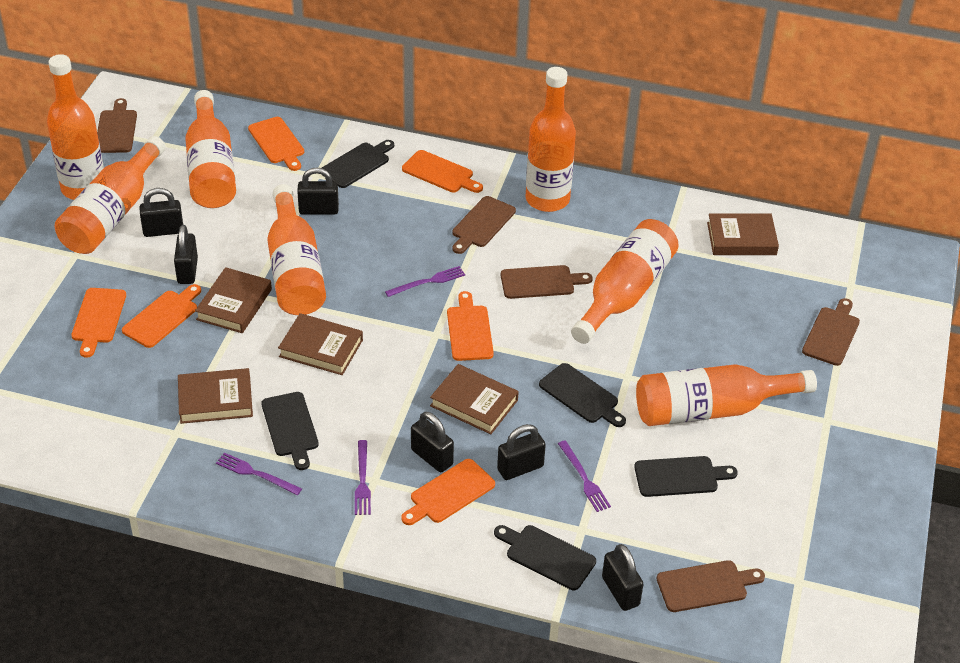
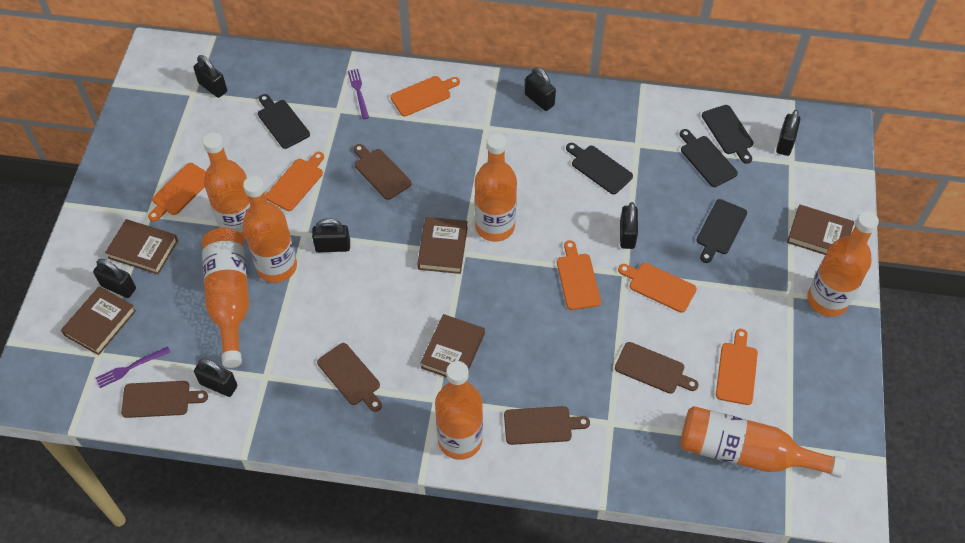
black padlock: 6 -> 7
purple fork: 4 -> 2

